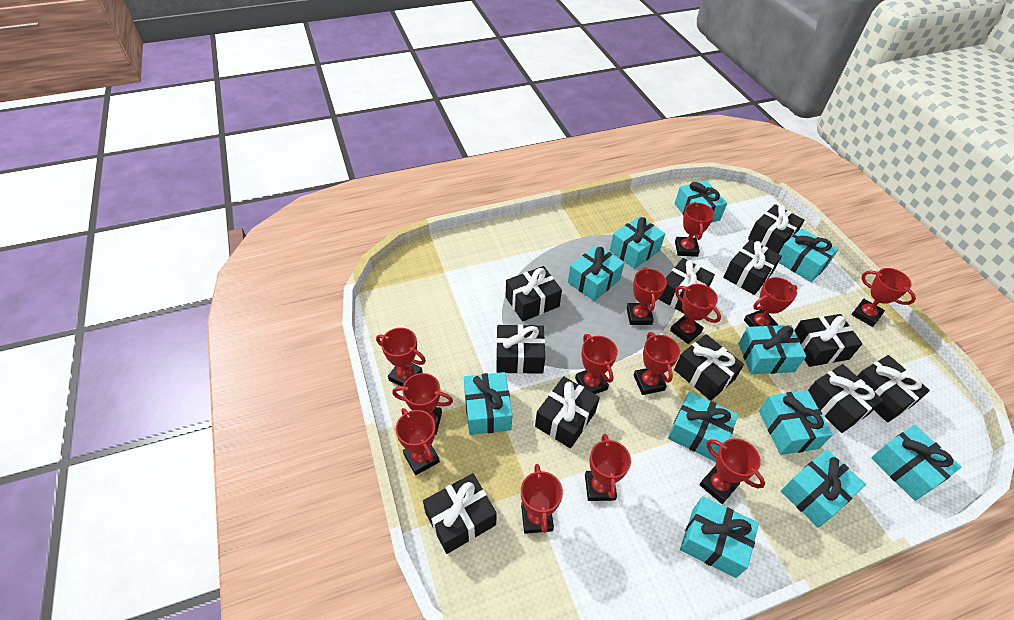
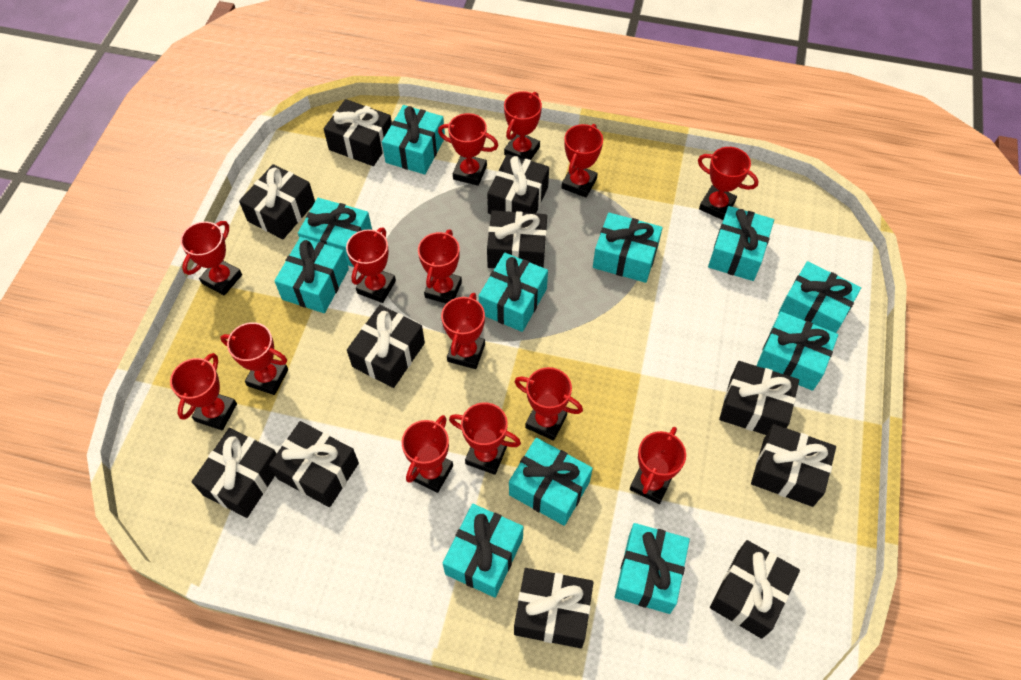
red trophy: 13 -> 14

